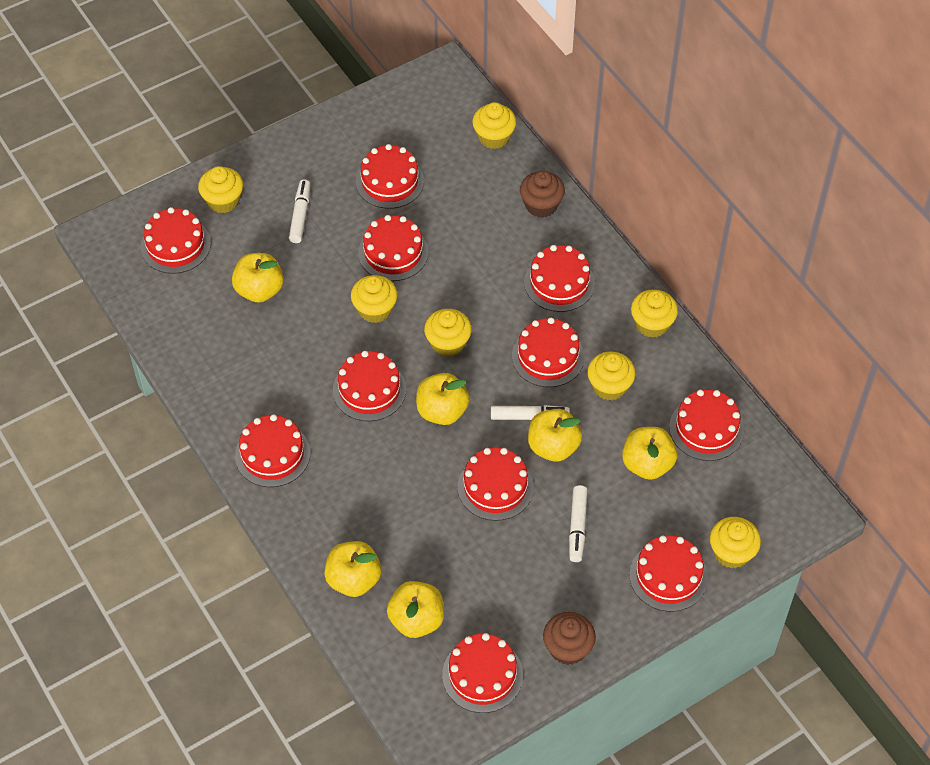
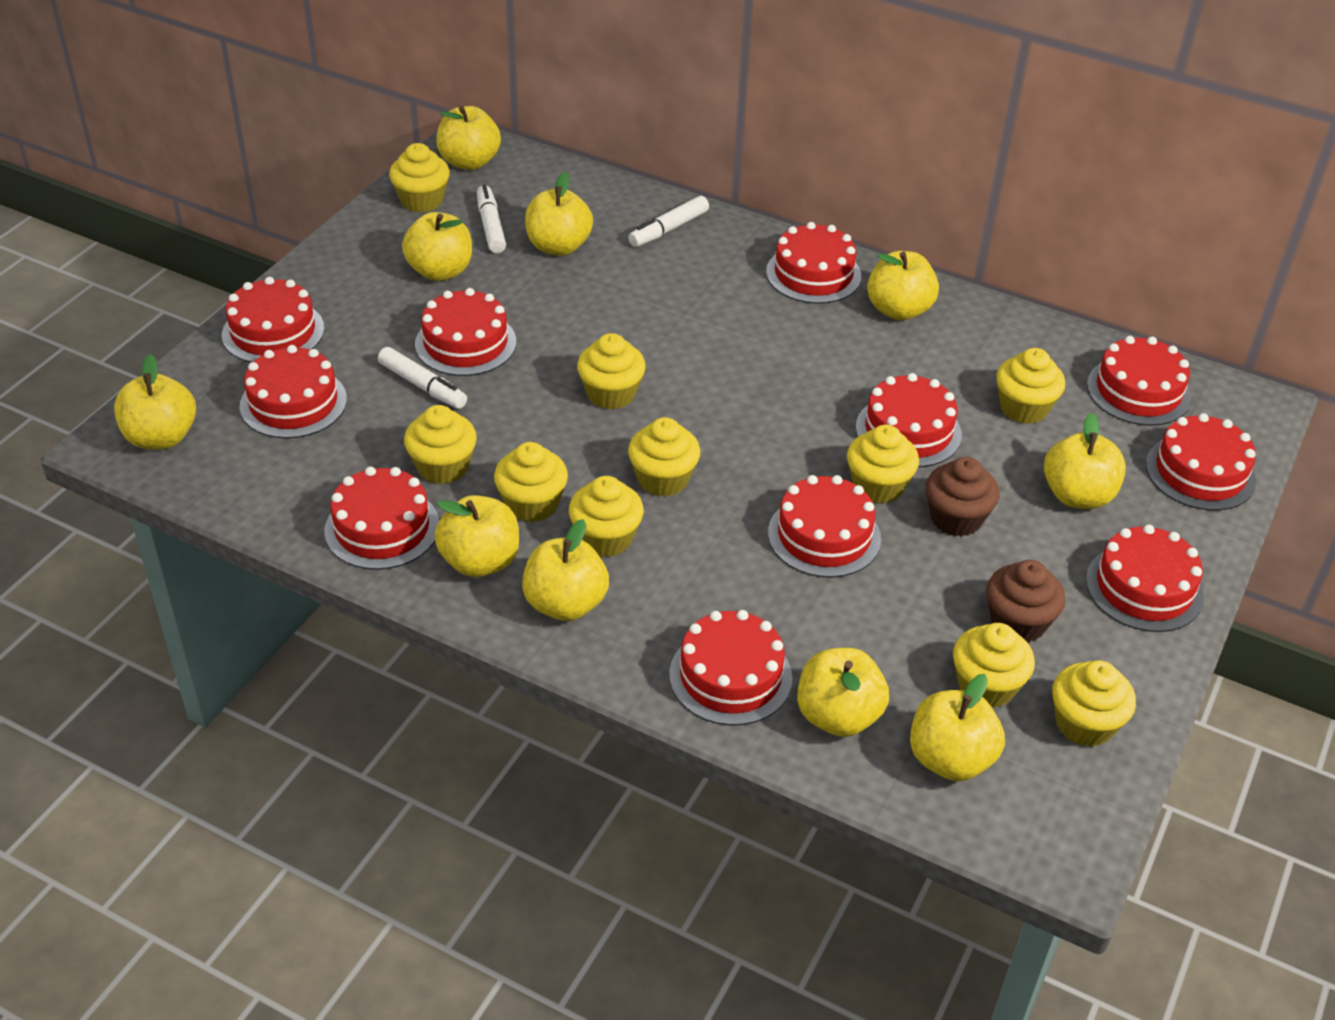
yellow apple: 6 -> 10
yellow cupcake: 7 -> 10

